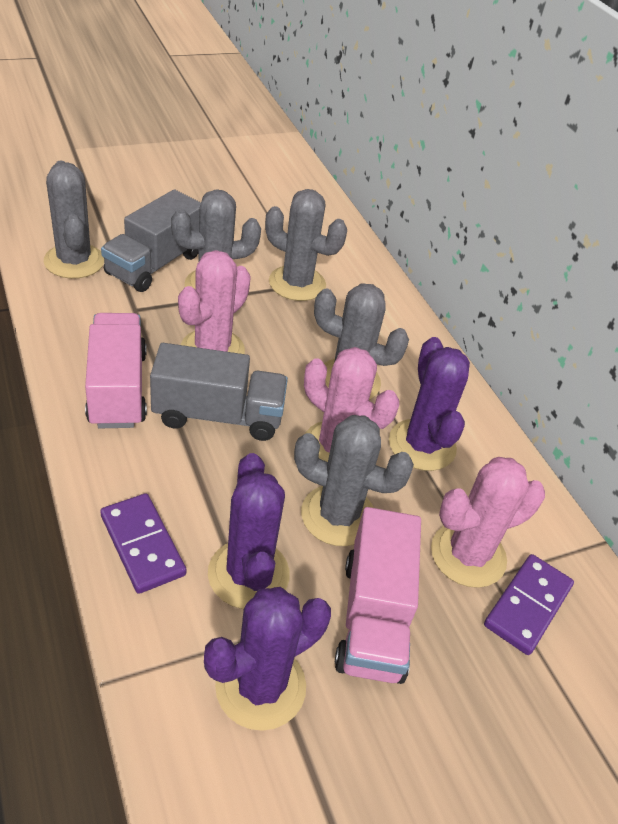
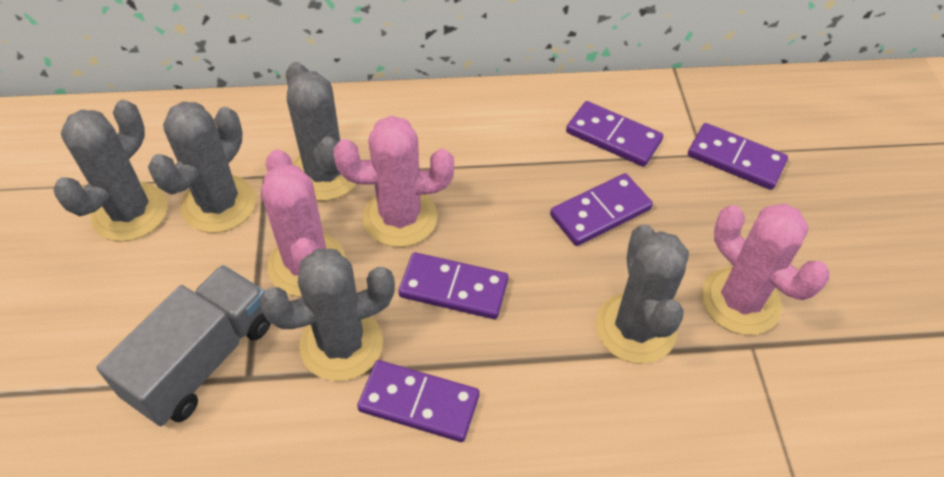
grey truck: 2 -> 1
pink truck: 2 -> 0
purple cactus: 3 -> 0
purple domino: 2 -> 5

